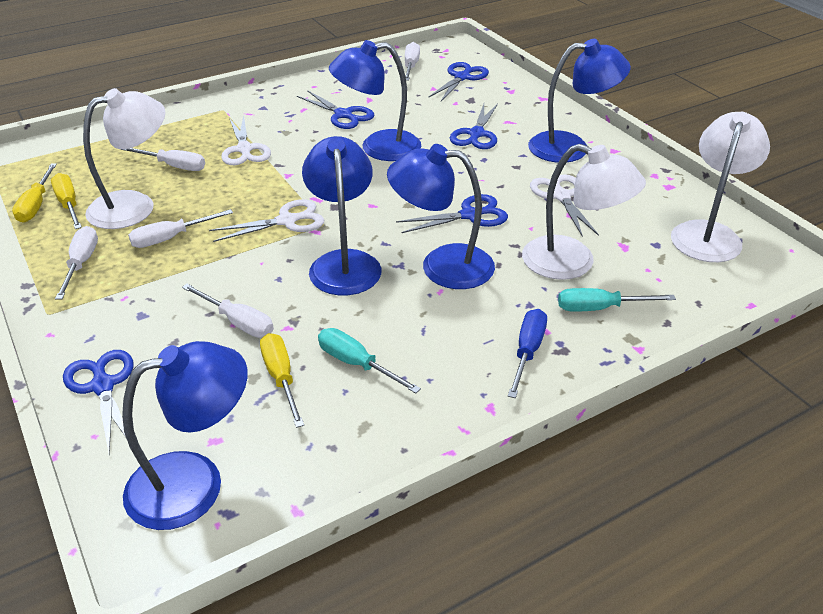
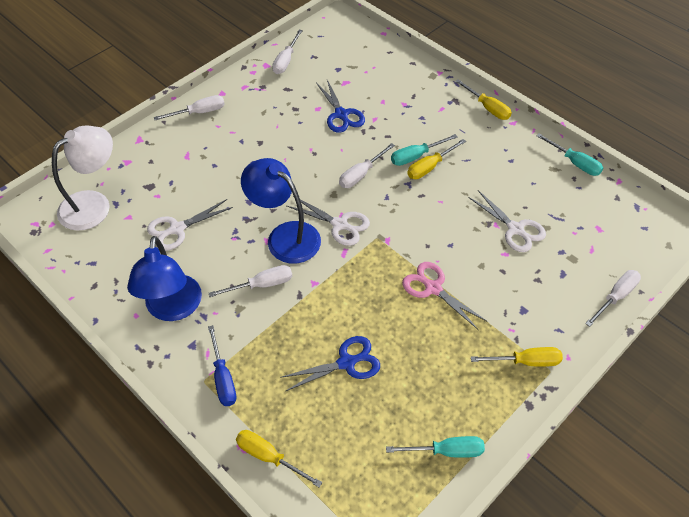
blue lamp: 5 -> 2
blue scissors: 5 -> 2
pink scissors: 0 -> 1
turquoise screwdriver: 2 -> 3
white lamp: 3 -> 1
yellow screwdriver: 3 -> 4

